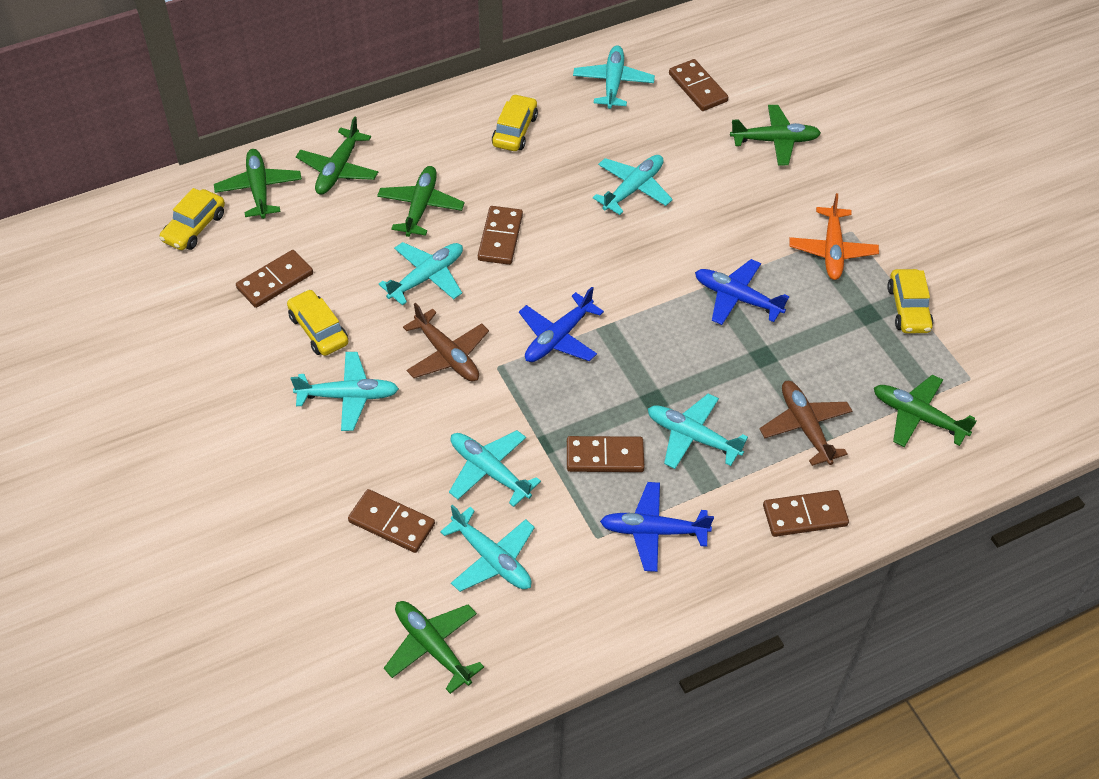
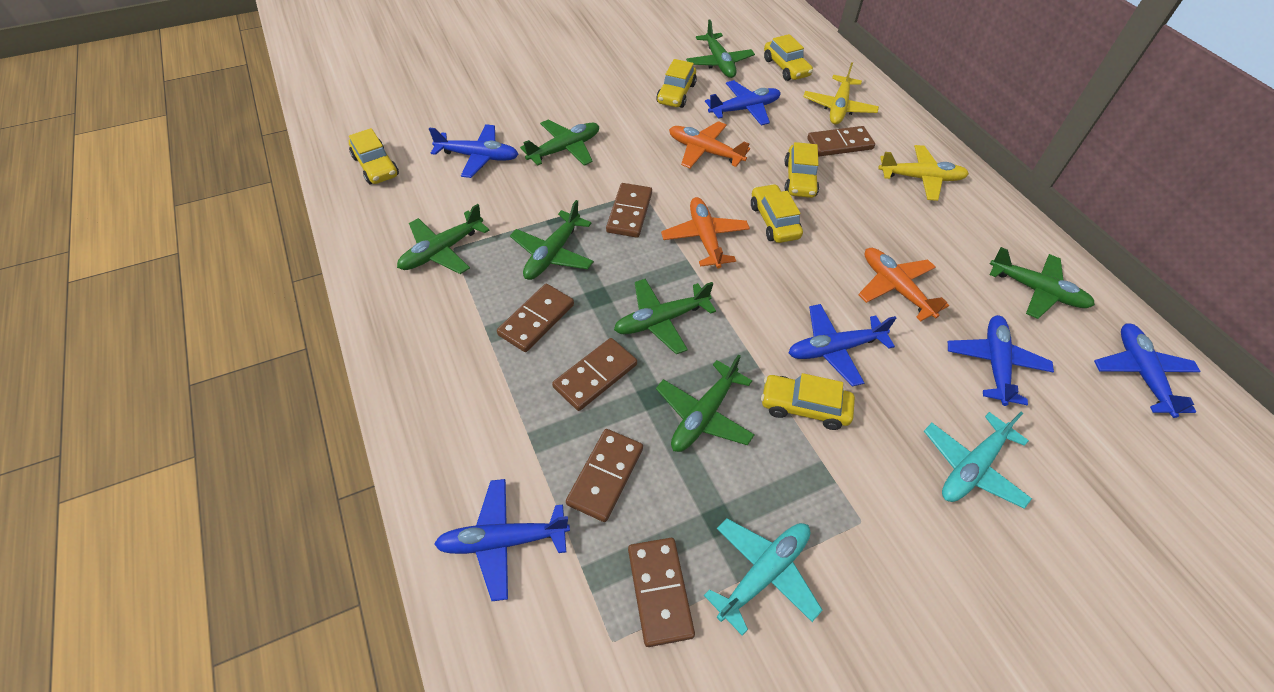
blue plane: 3 -> 6
brown plane: 2 -> 0
green plane: 6 -> 7
orange plane: 1 -> 3
turquoise plane: 7 -> 2
yellow car: 4 -> 6
yellow plane: 0 -> 2

